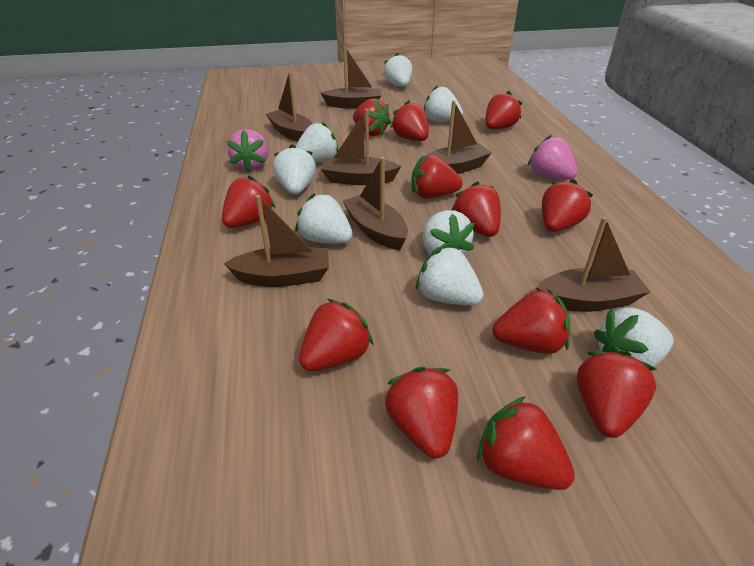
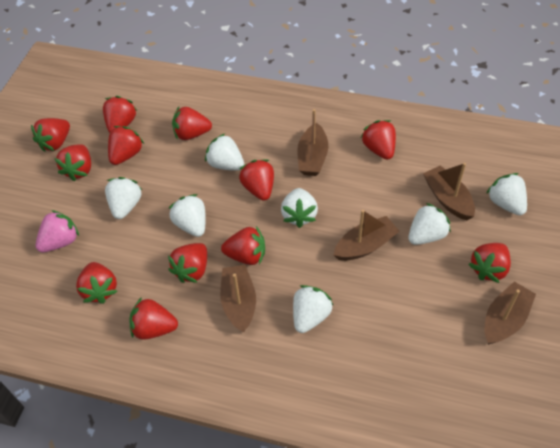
brown boat: 7 -> 5
pink strawberry: 2 -> 1
white strawberry: 8 -> 7

